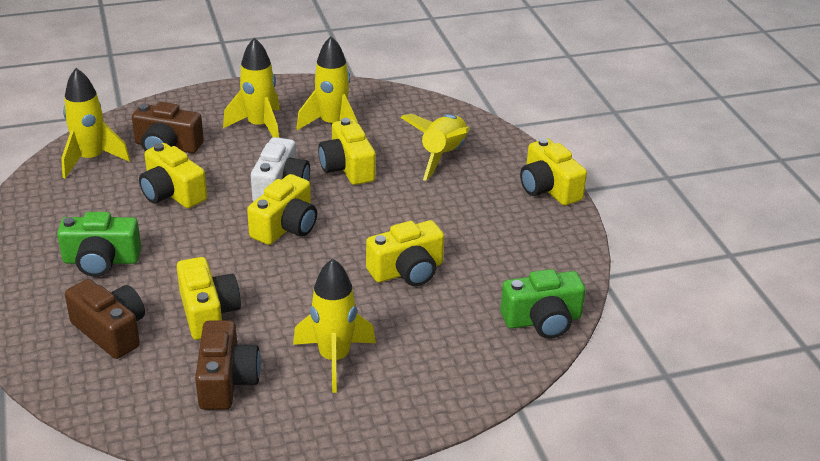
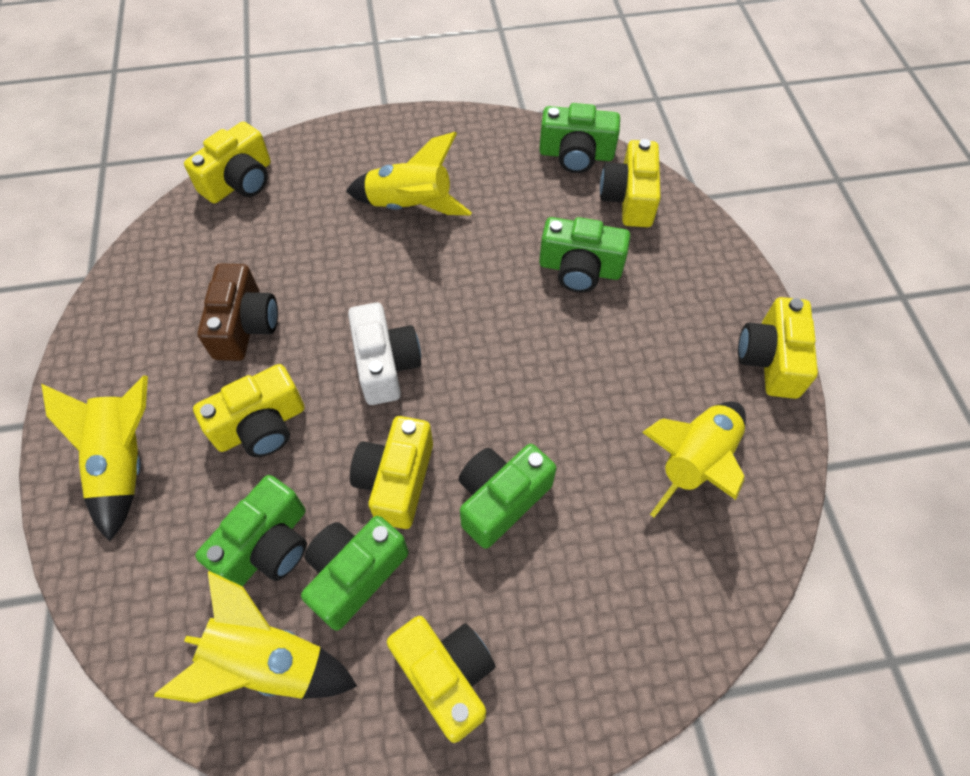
brown camera: 3 -> 1
green camera: 2 -> 5
yellow rocket: 5 -> 4

